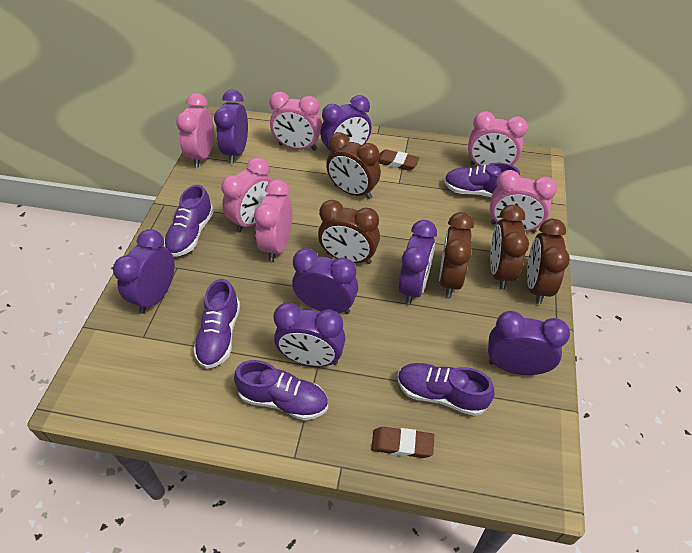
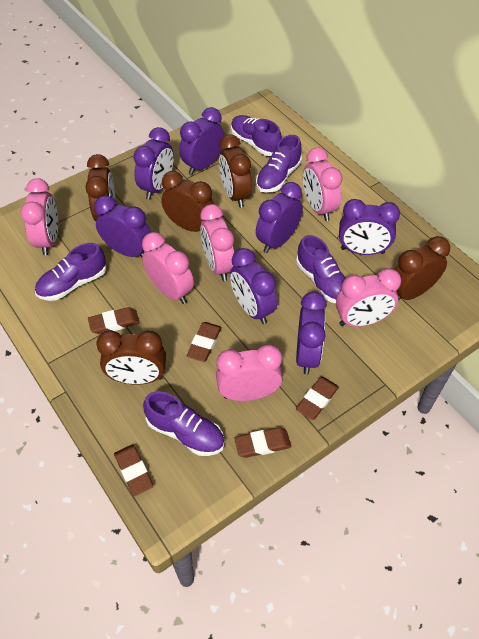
brown eraser: 2 -> 5

